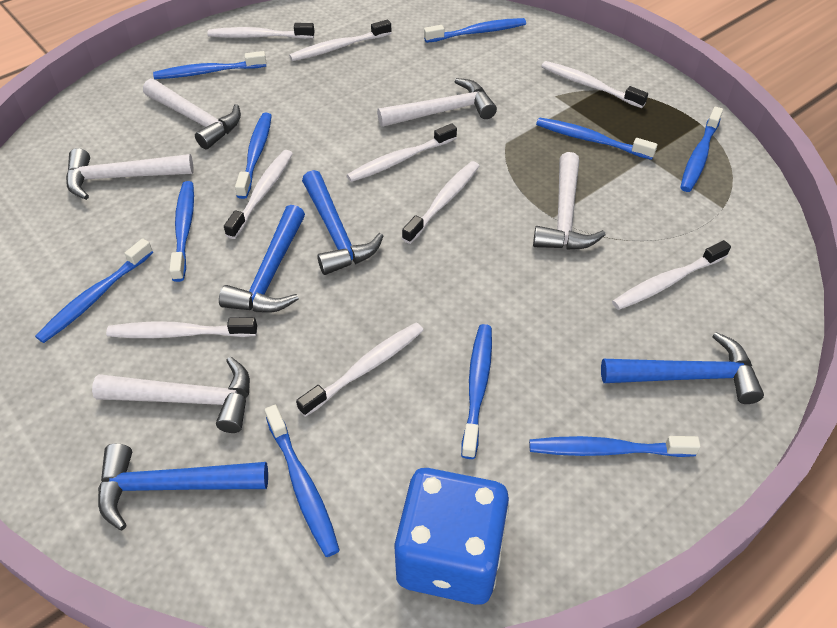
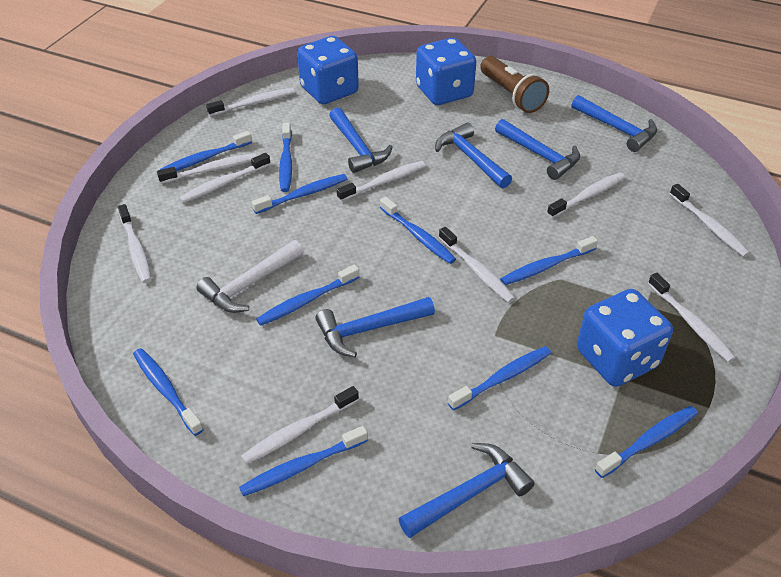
blue dice: 1 -> 3
blue hammer: 4 -> 6
brown flashlight: 0 -> 1
white hammer: 5 -> 1
white toothbrush: 9 -> 10

